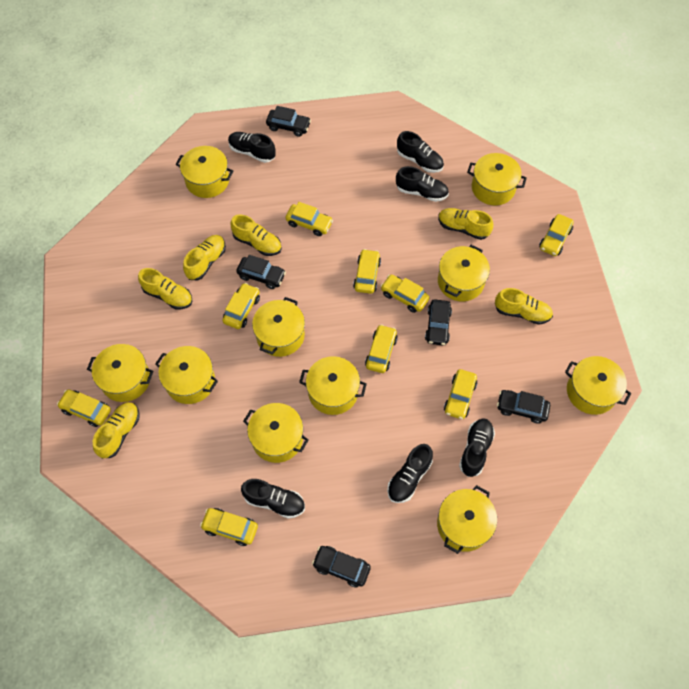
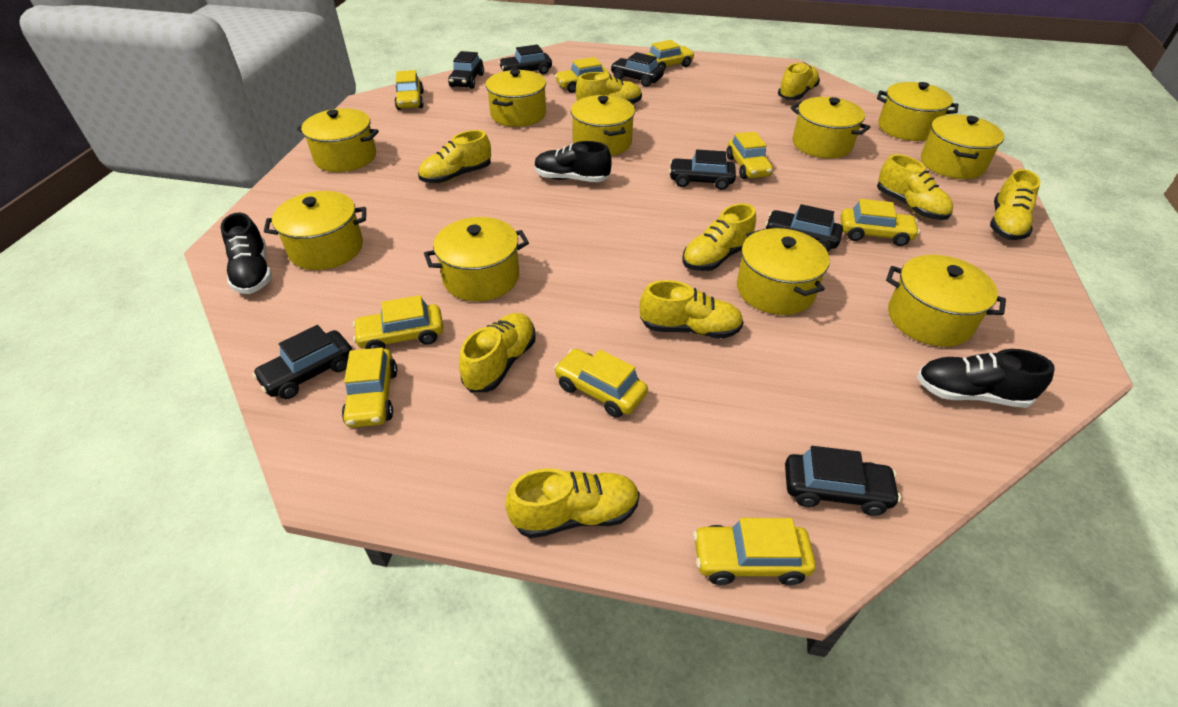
black car: 5 -> 7
black shoe: 6 -> 3
yellow shoe: 6 -> 9

